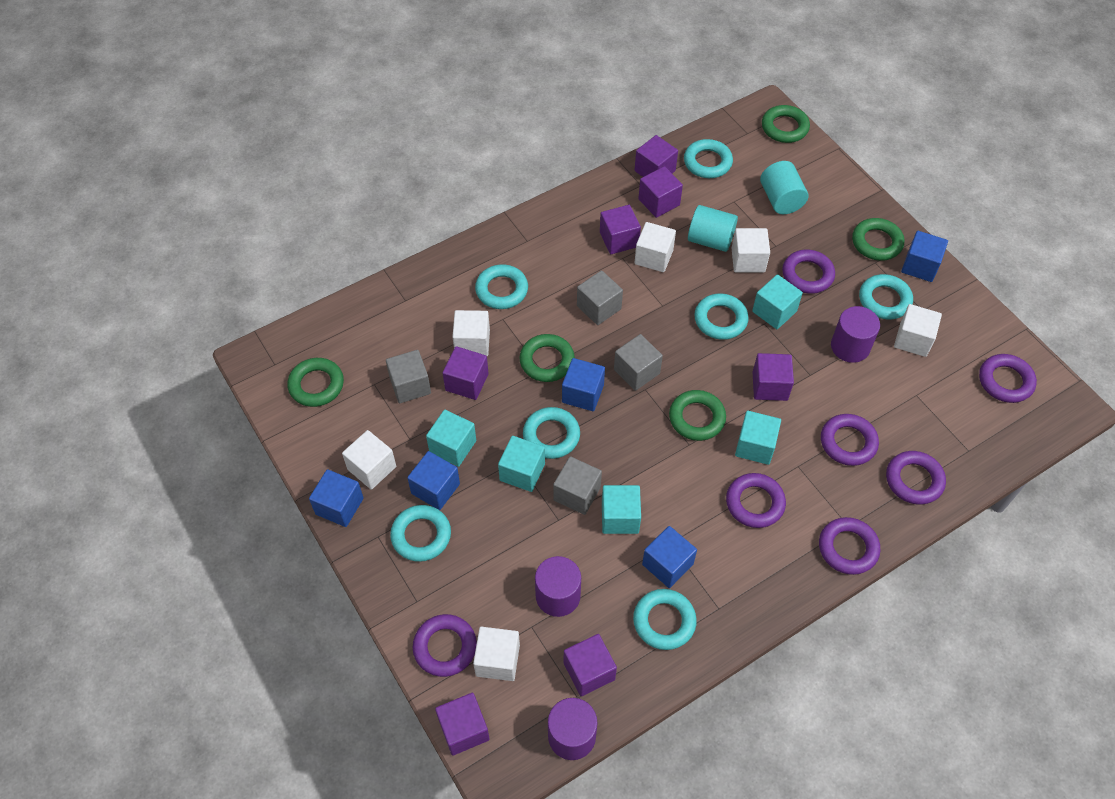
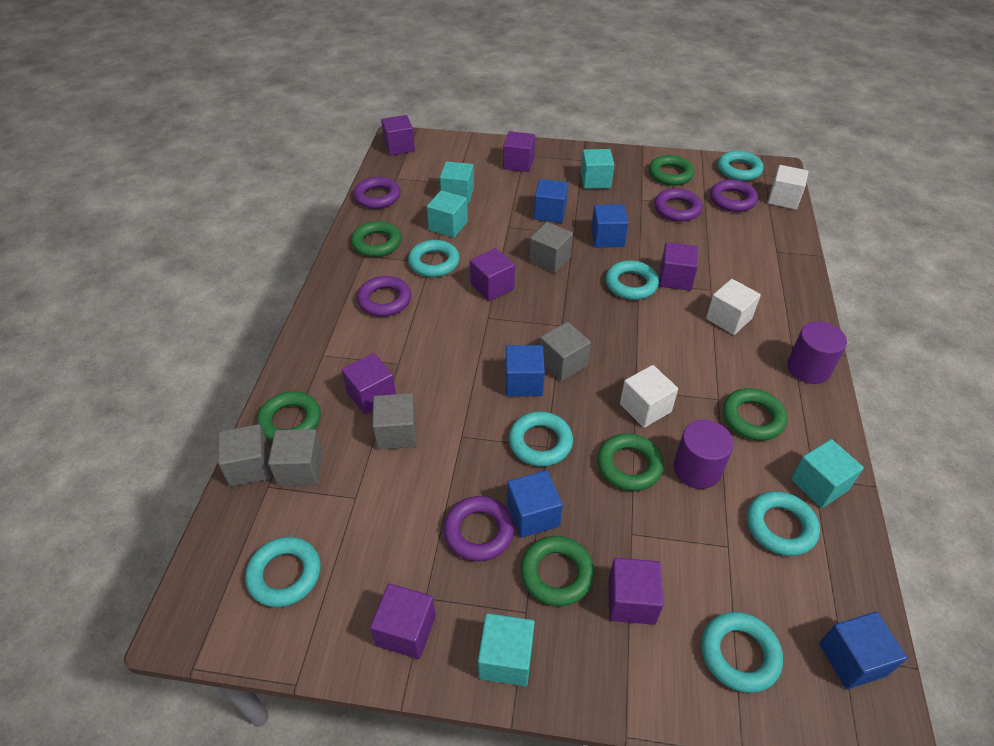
green ring: 5 -> 6
grey cube: 4 -> 5
purple cylinder: 3 -> 2
purple ring: 7 -> 5
turquoise cylinder: 2 -> 0
white cube: 6 -> 3

